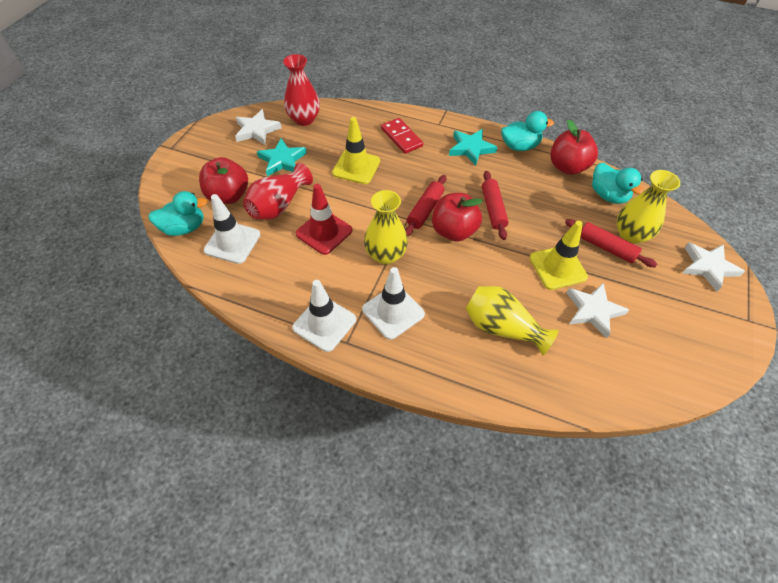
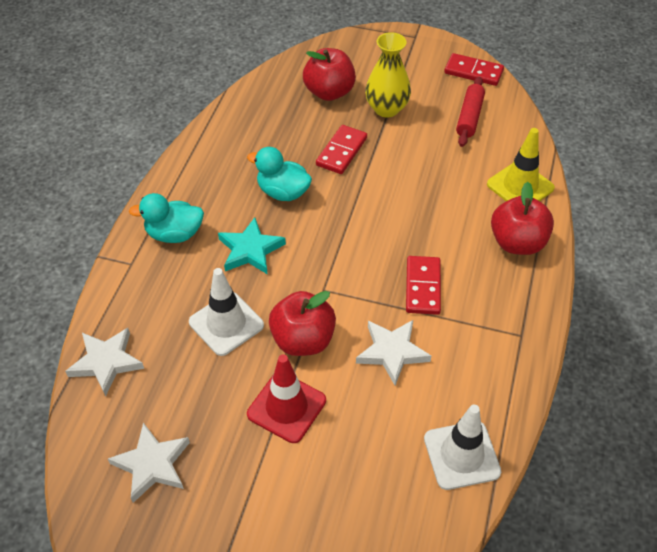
red domino: 1 -> 3
red rolling pin: 3 -> 1
red vase: 2 -> 0
turquoise duck: 3 -> 2
turquoise star: 2 -> 1
white traffic cone: 3 -> 2
yellow traffic cone: 2 -> 1
yellow vase: 3 -> 1

